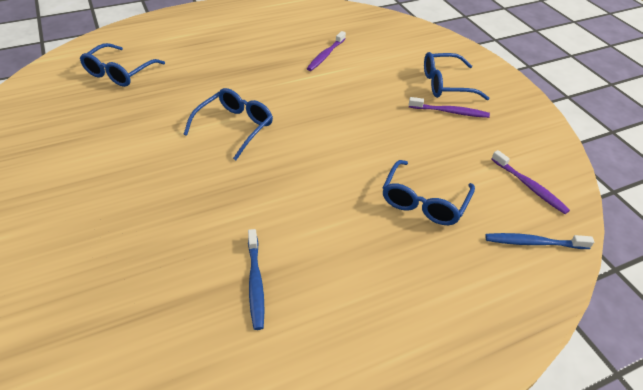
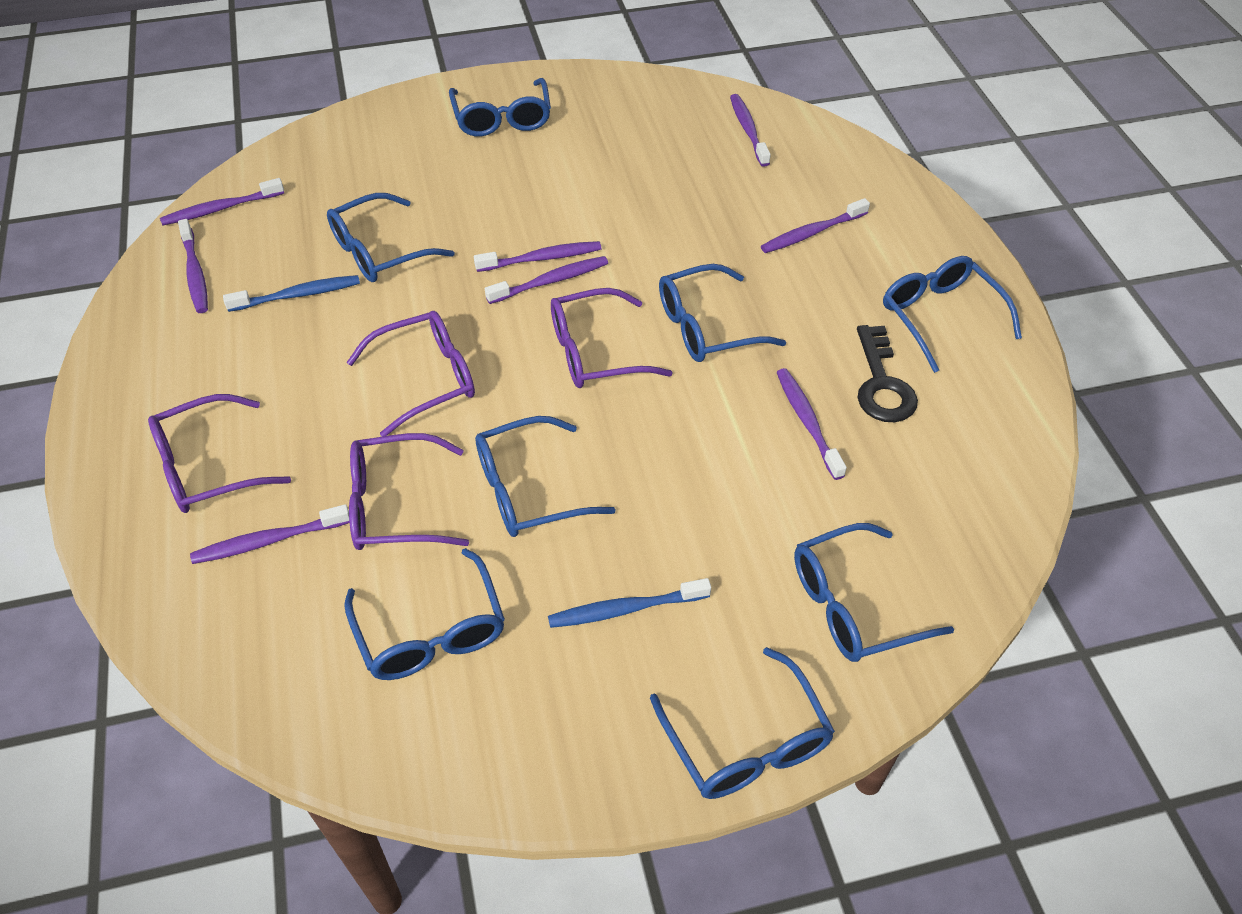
black key: 0 -> 1
blue glasses: 4 -> 8
purple glasses: 0 -> 4
purple toothbrush: 3 -> 8

